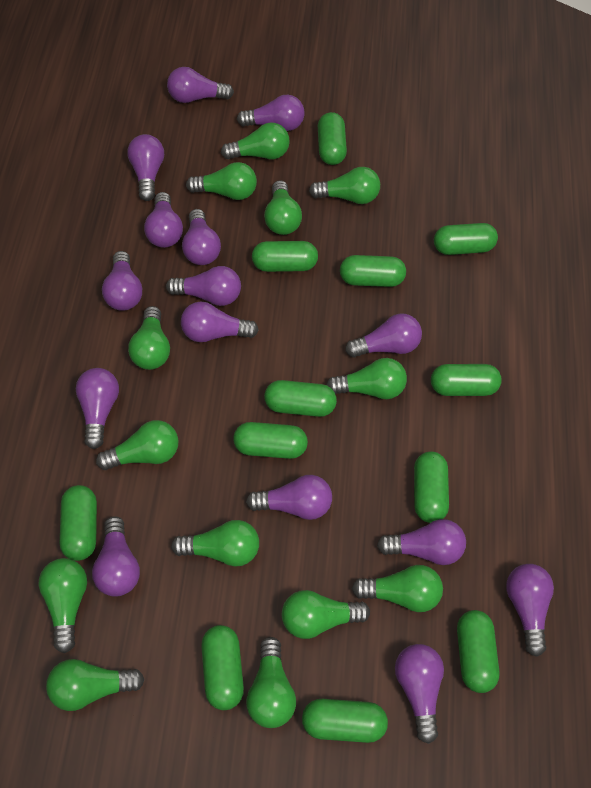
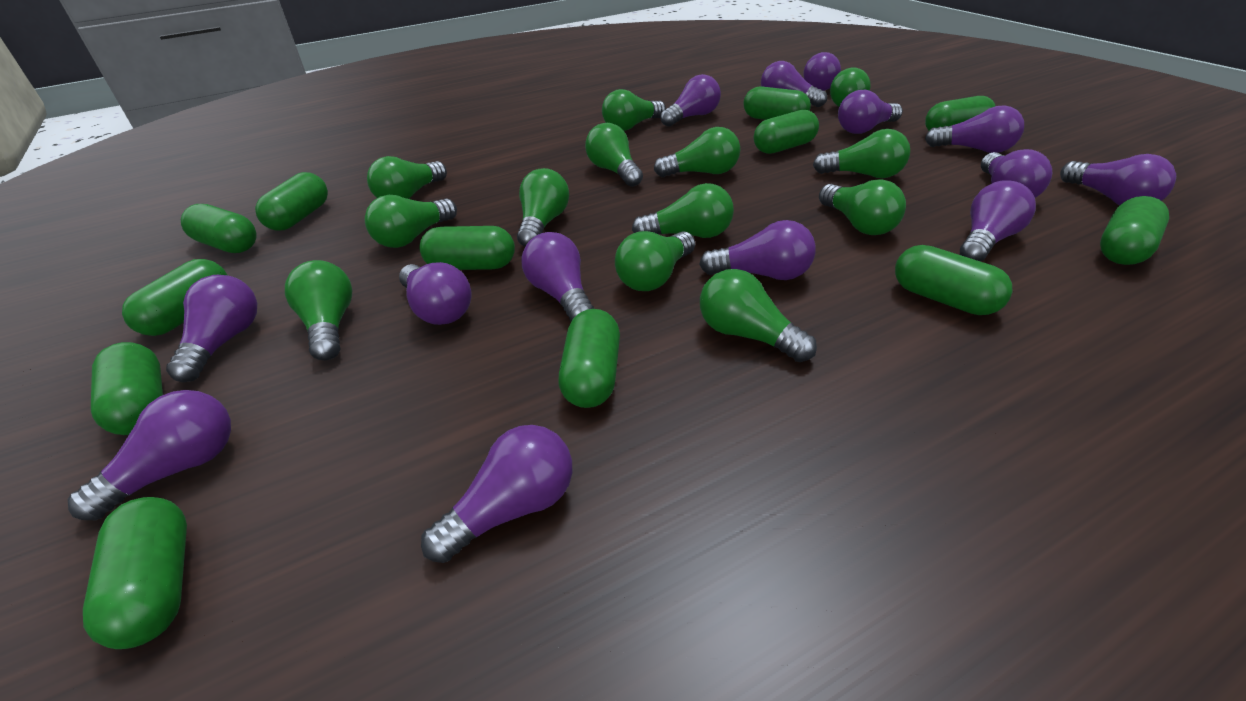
purple light bulb: 15 -> 14

